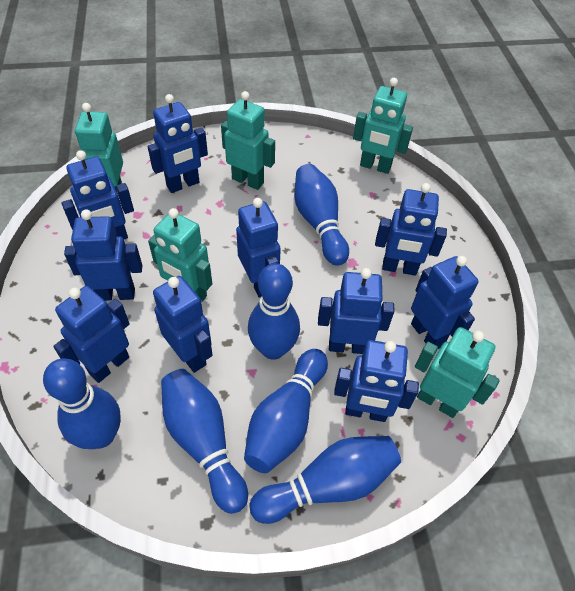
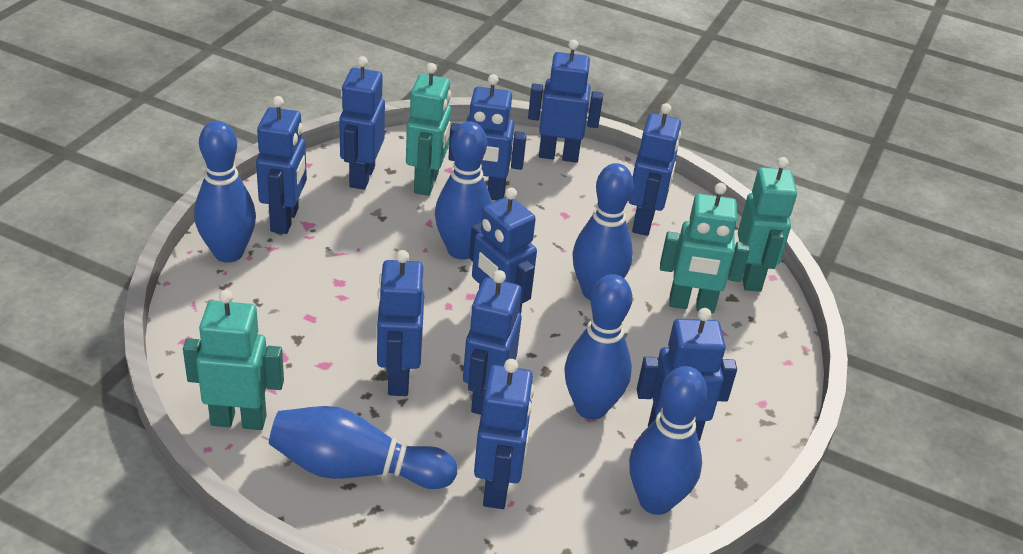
turquoise robot: 5 -> 4

